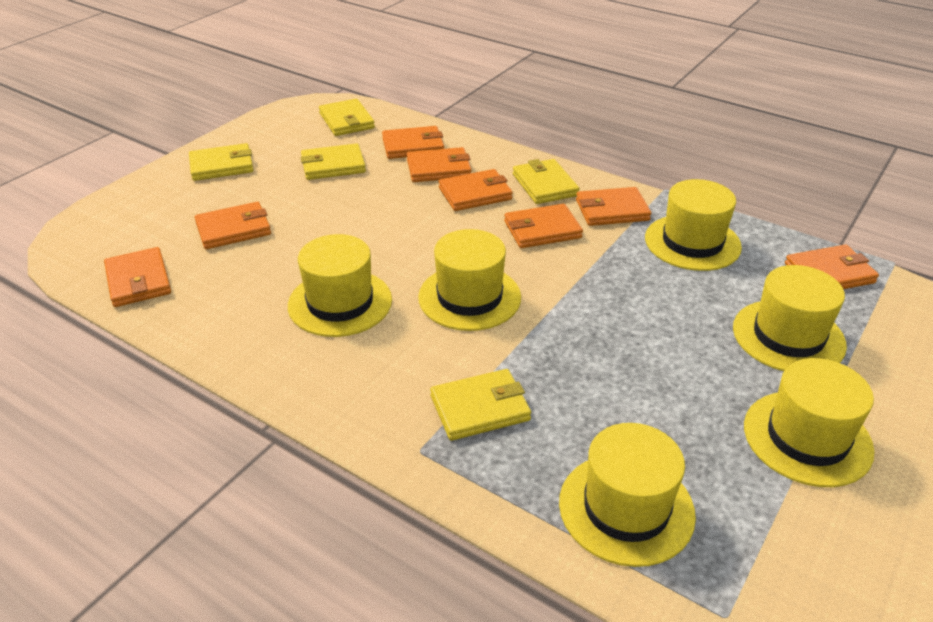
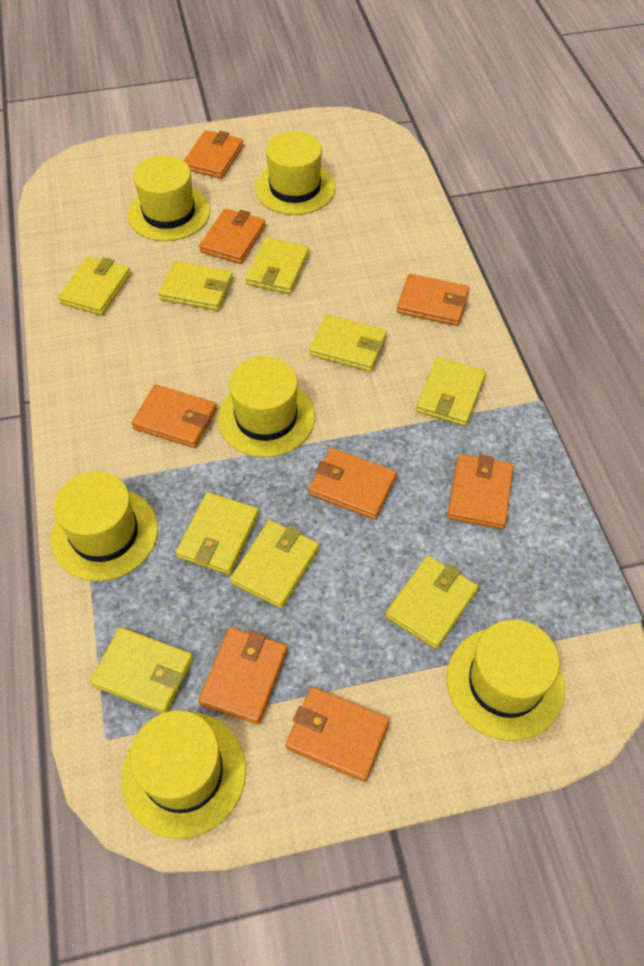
yellow wallet: 5 -> 9

